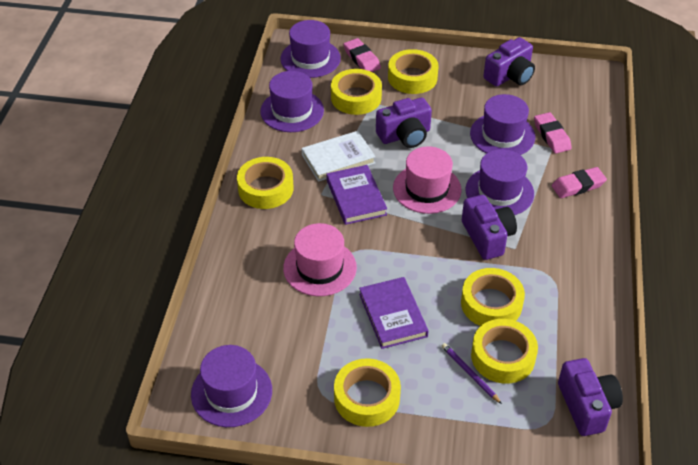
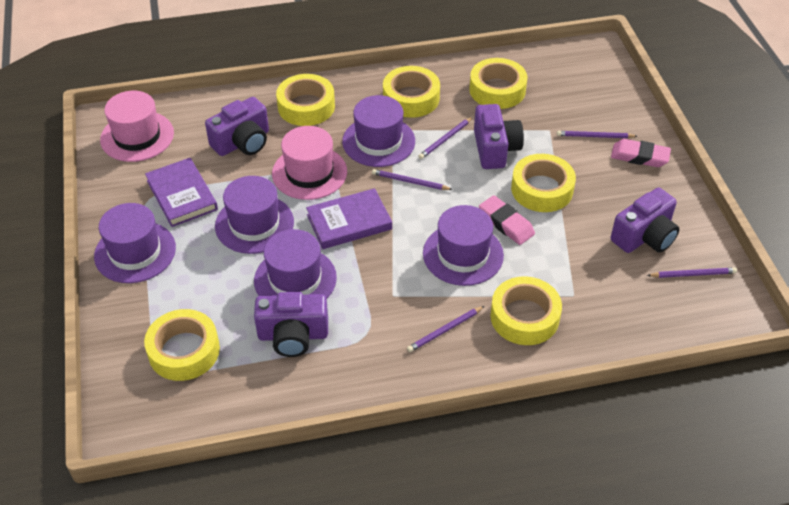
pink eraser: 3 -> 2
purple pencil: 1 -> 5
white book: 1 -> 0

